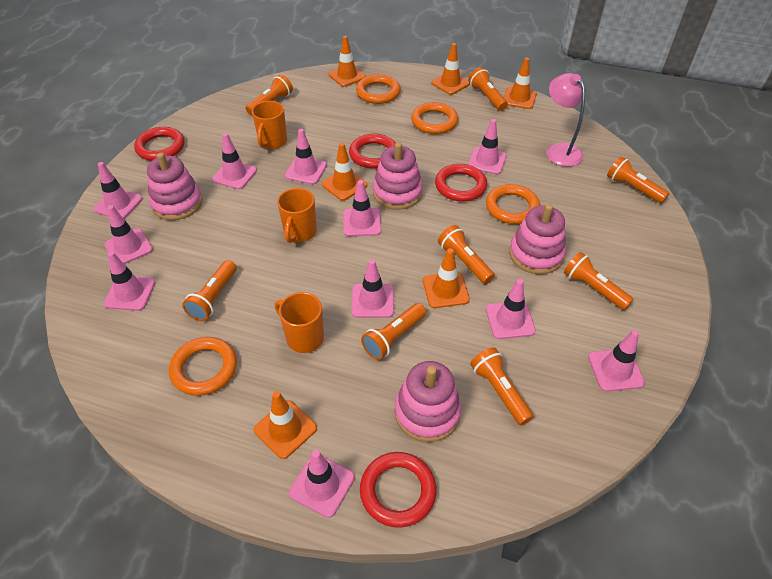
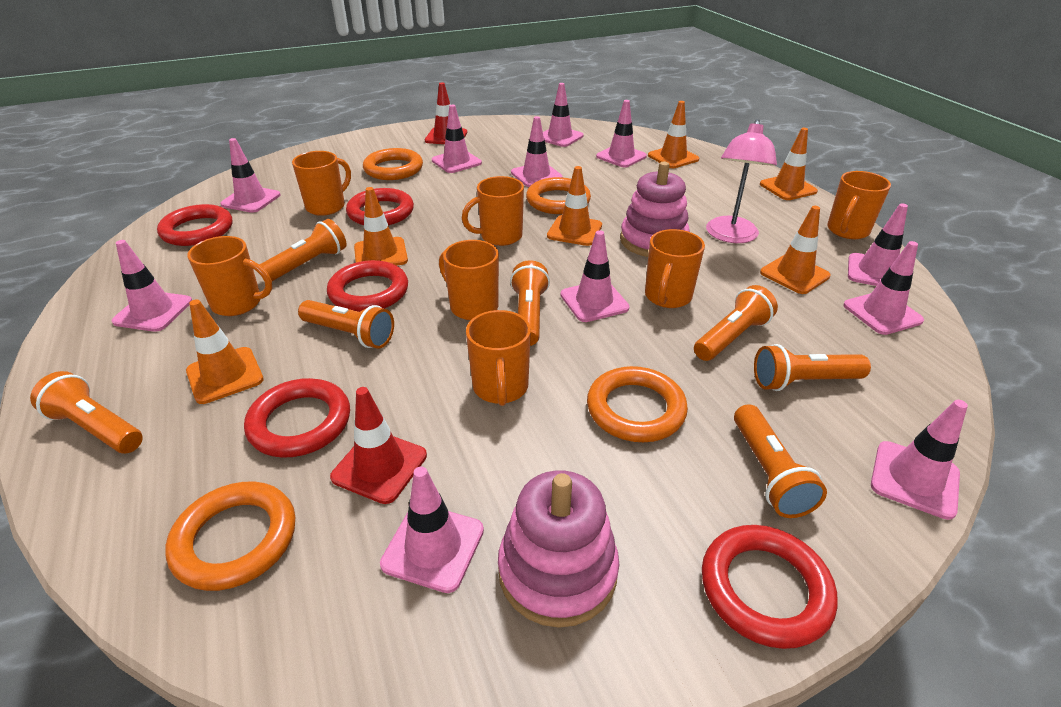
orange flashlight: 8 -> 7
orange mug: 3 -> 7
pink stacking toy: 4 -> 2
red ring: 4 -> 5
red traffic cone: 0 -> 2

